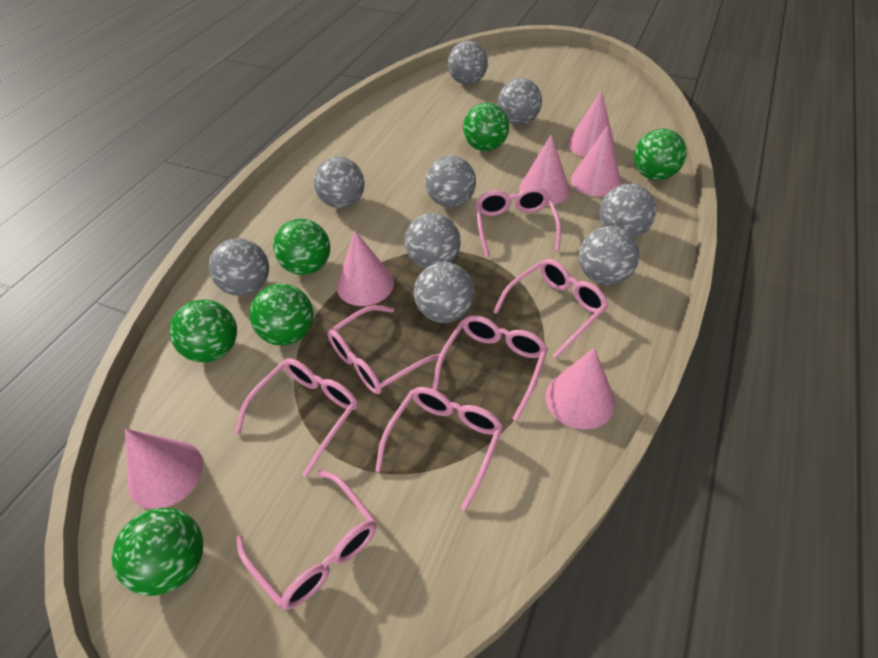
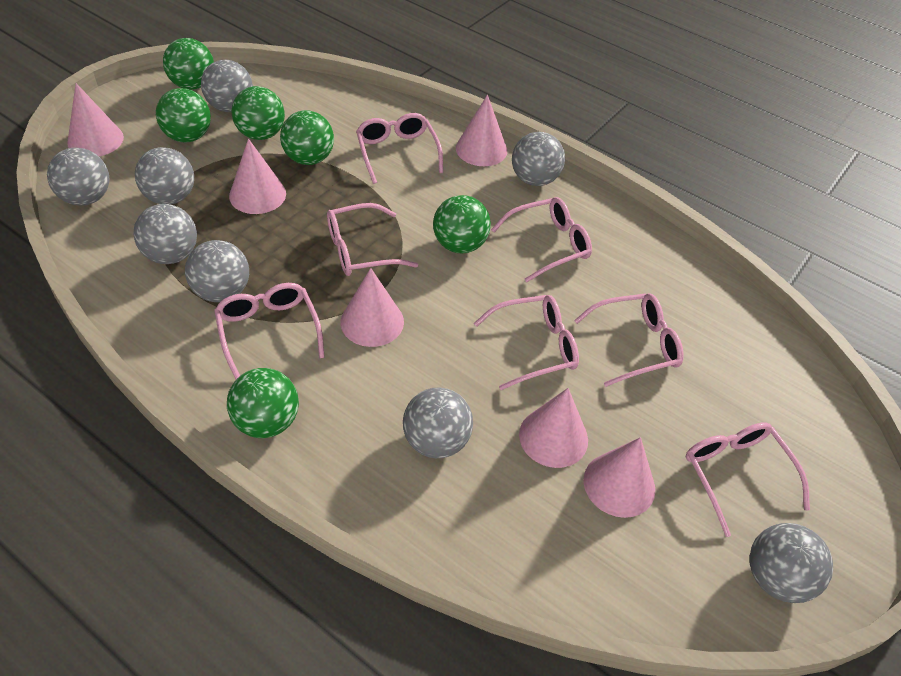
grey ball: 9 -> 8

